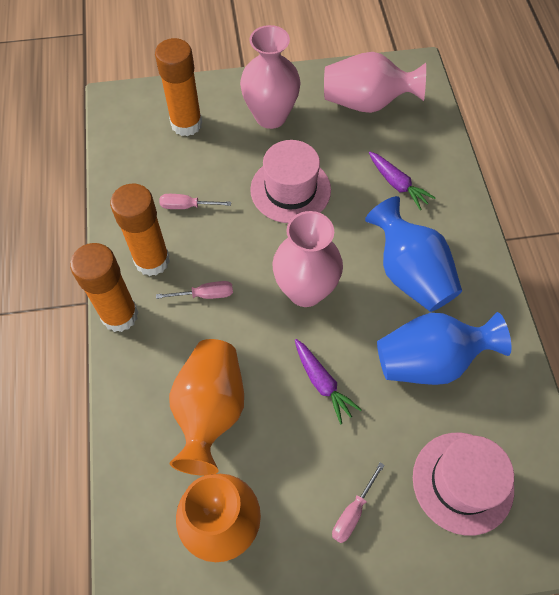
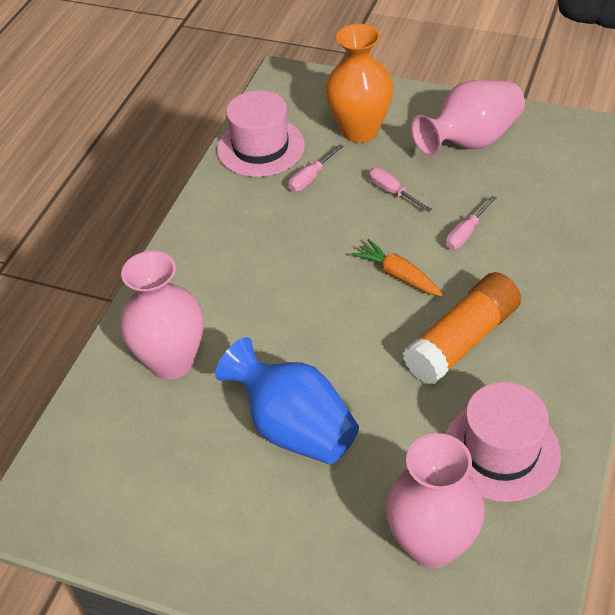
blue vase: 2 -> 1
orange carrot: 0 -> 1
orange glue stick: 3 -> 1
orange vase: 2 -> 1
purple carrot: 2 -> 0

